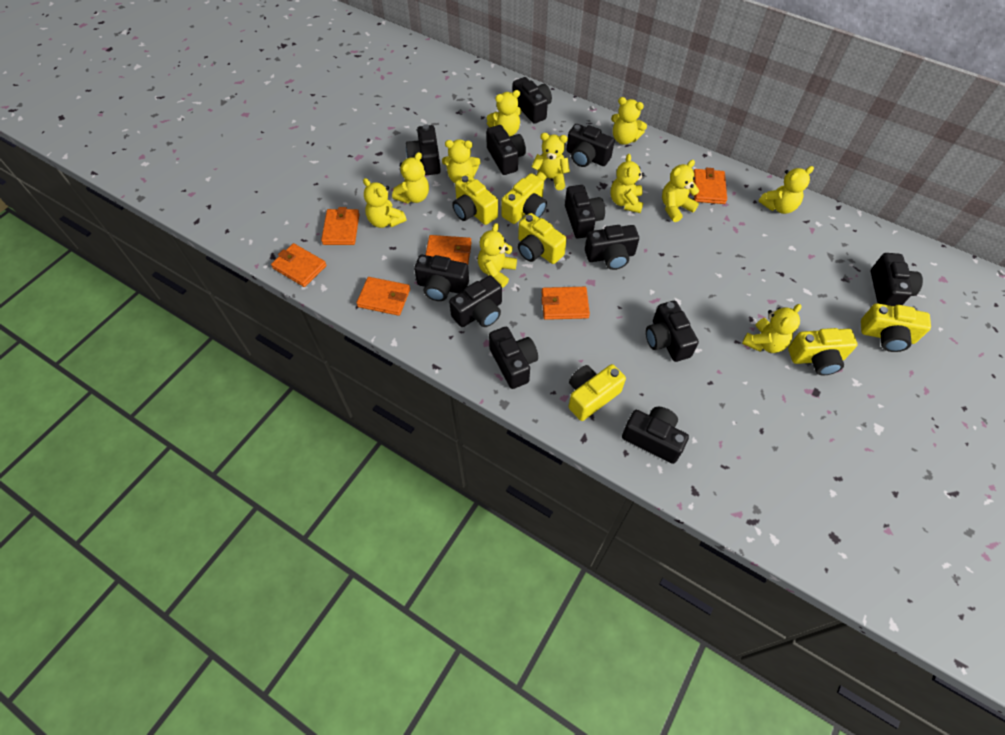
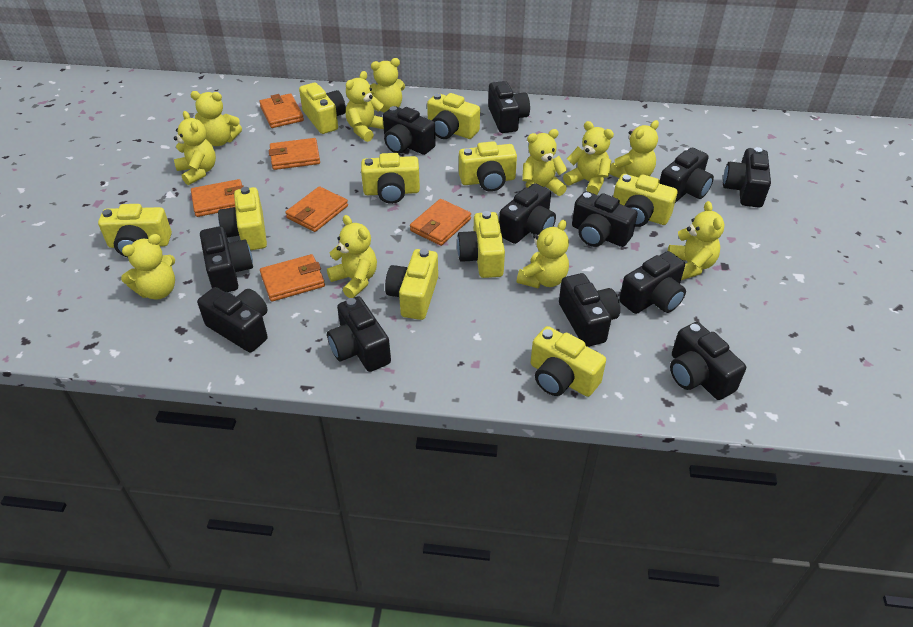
yellow camera: 6 -> 10

